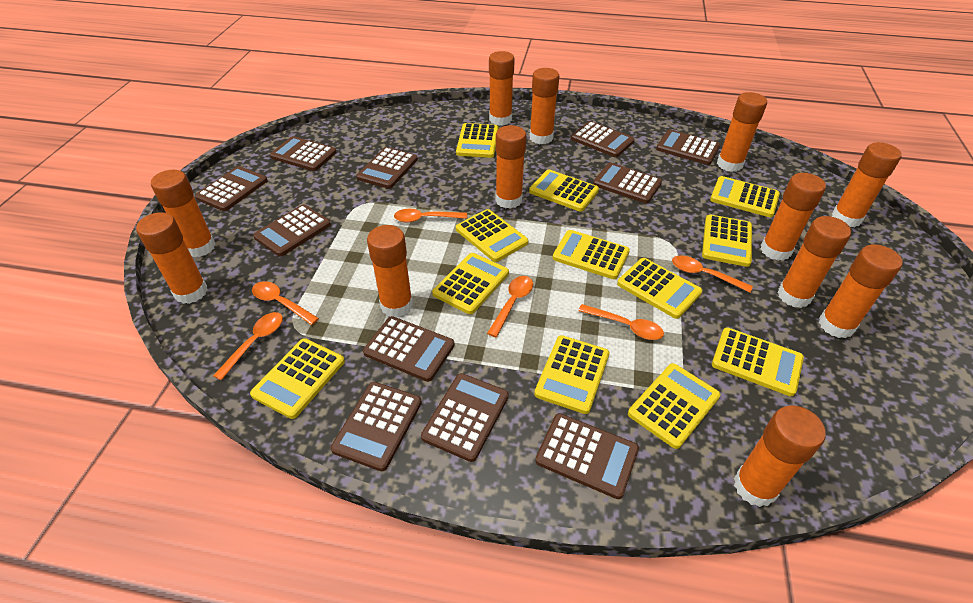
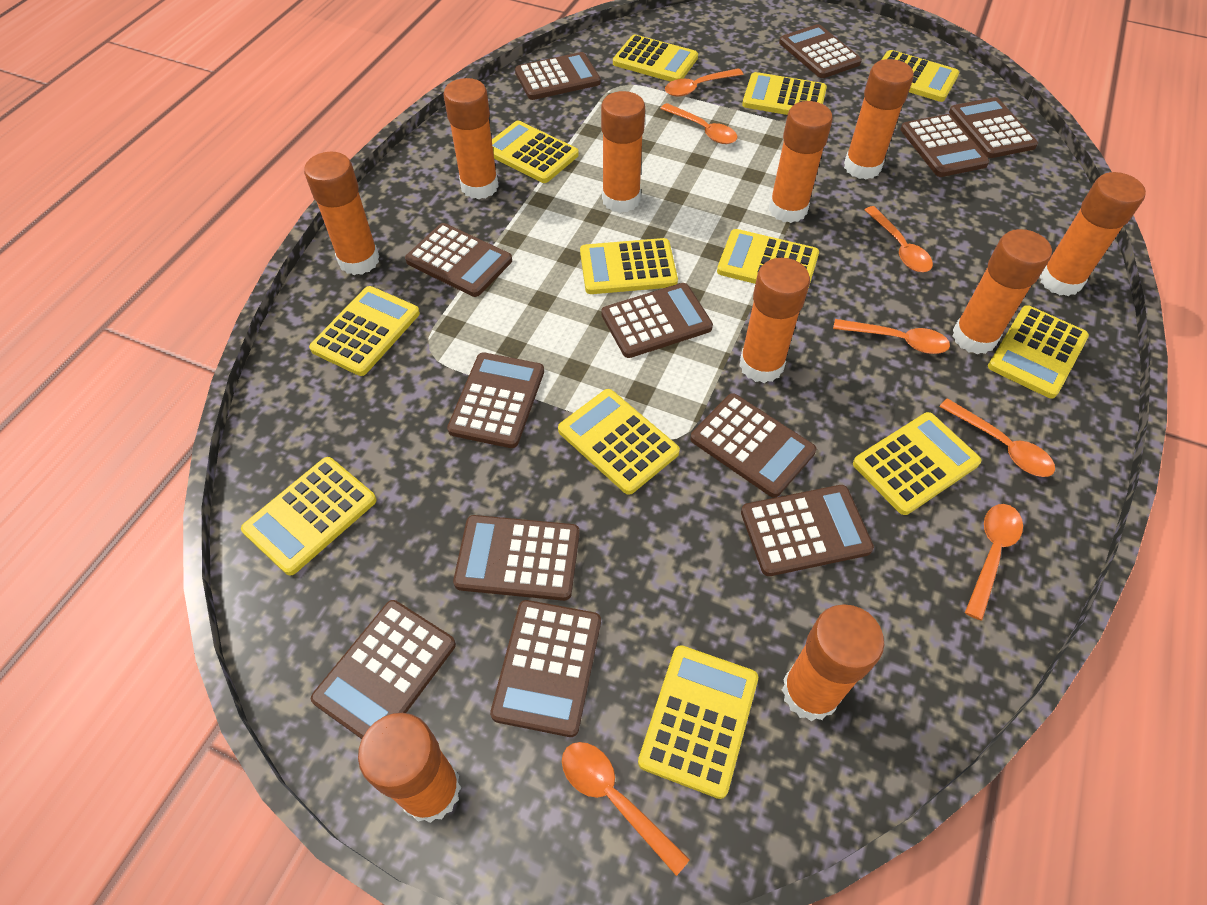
brown calculator: 11 -> 12
orange glue stick: 12 -> 10
orange spoon: 6 -> 7

